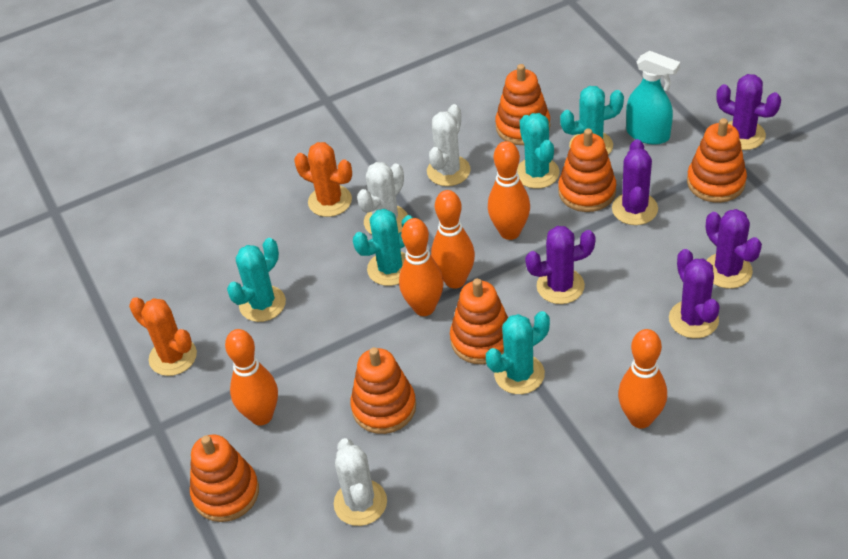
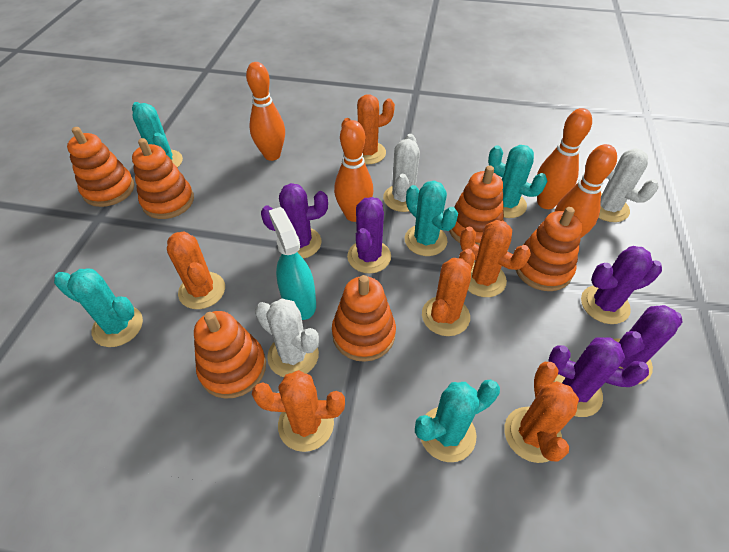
orange bowling pin: 5 -> 4
orange cactus: 2 -> 6

